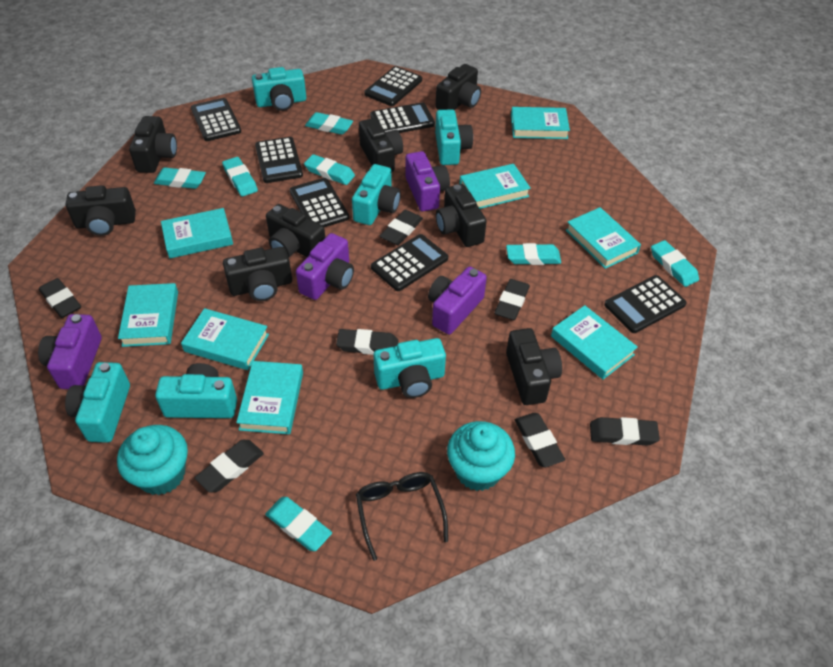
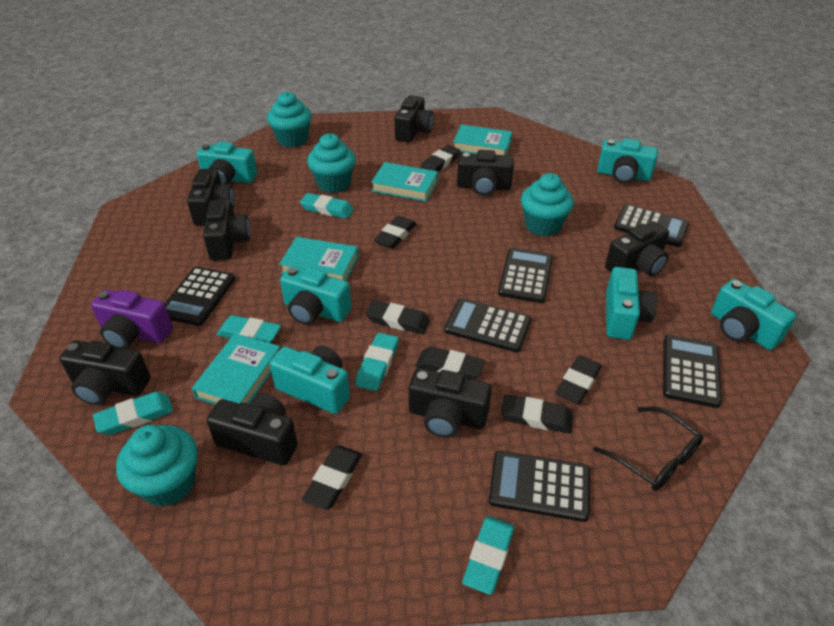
black calculator: 7 -> 6
purple camera: 4 -> 1
turquoise book: 8 -> 4
turquoise cupcake: 2 -> 4
turquoise eraser: 7 -> 5

